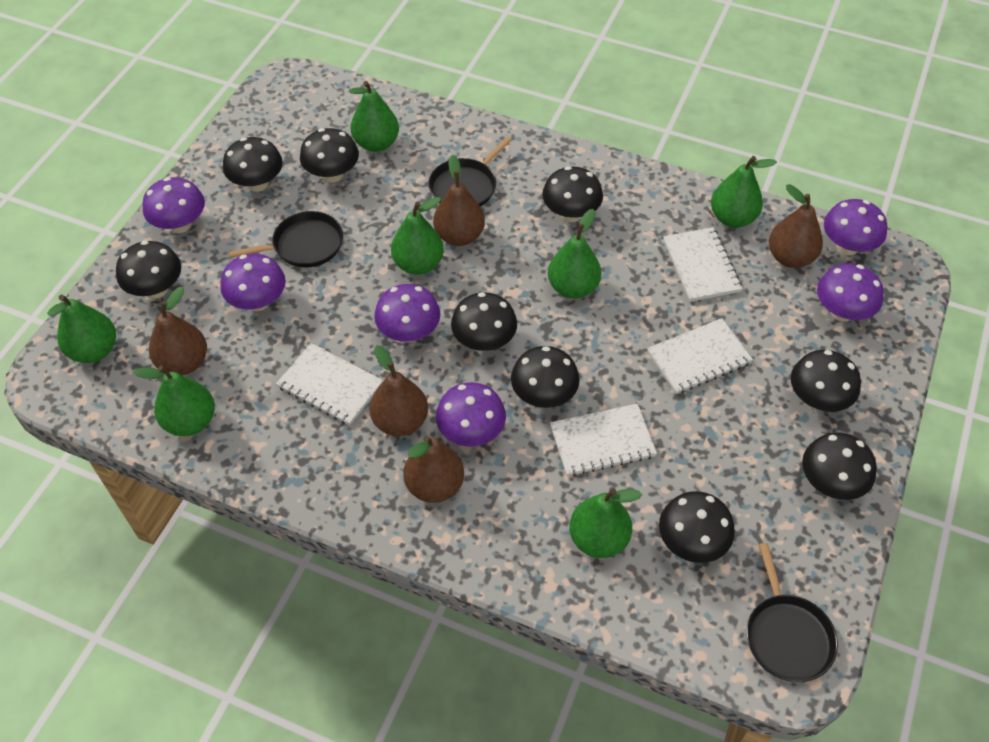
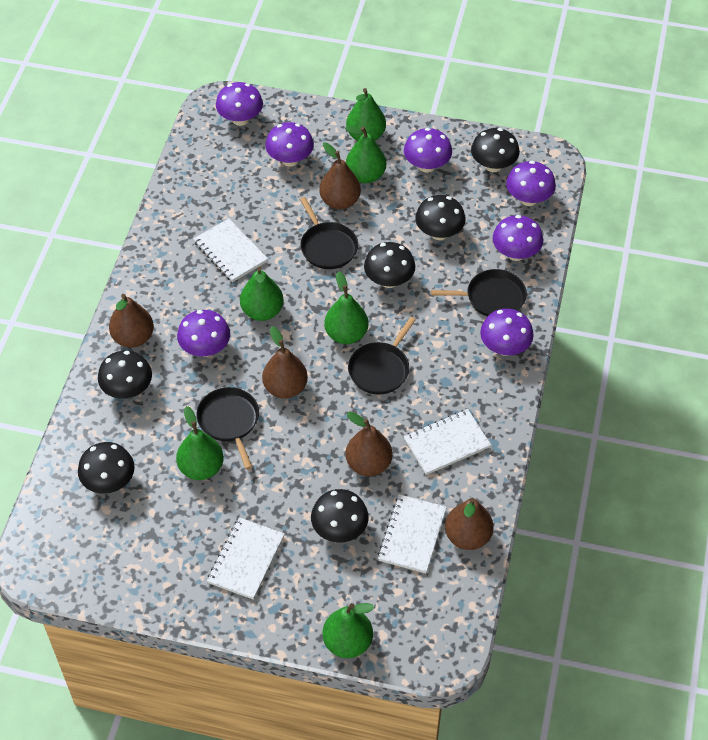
black mushroom: 9 -> 6
black pan: 3 -> 4
green pear: 7 -> 6
purple mushroom: 6 -> 7

